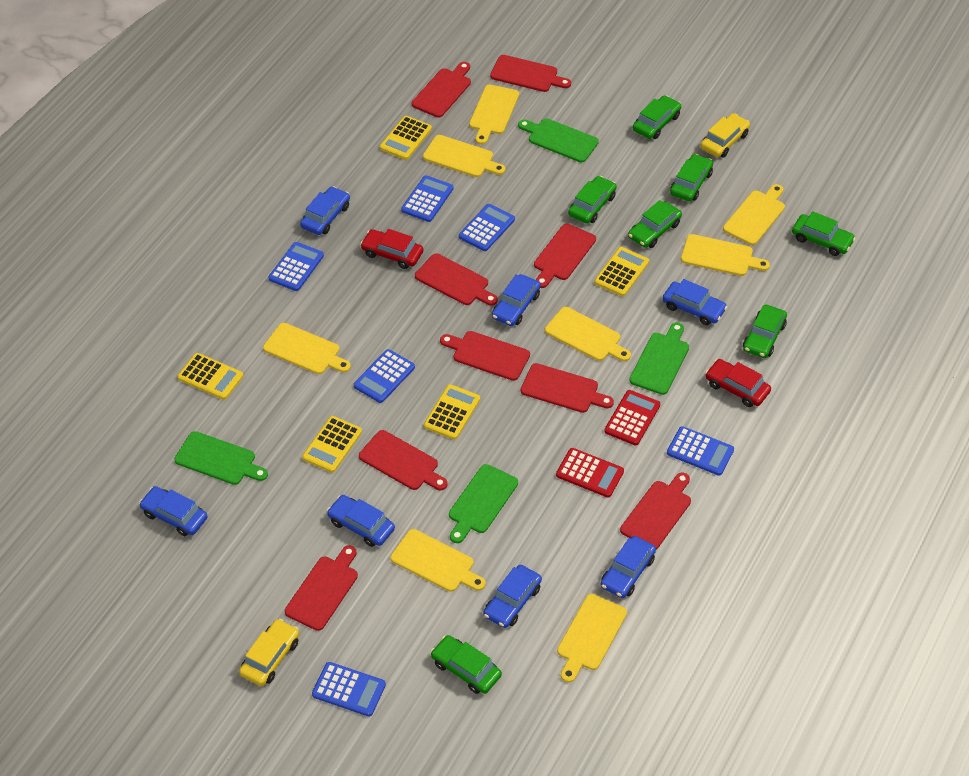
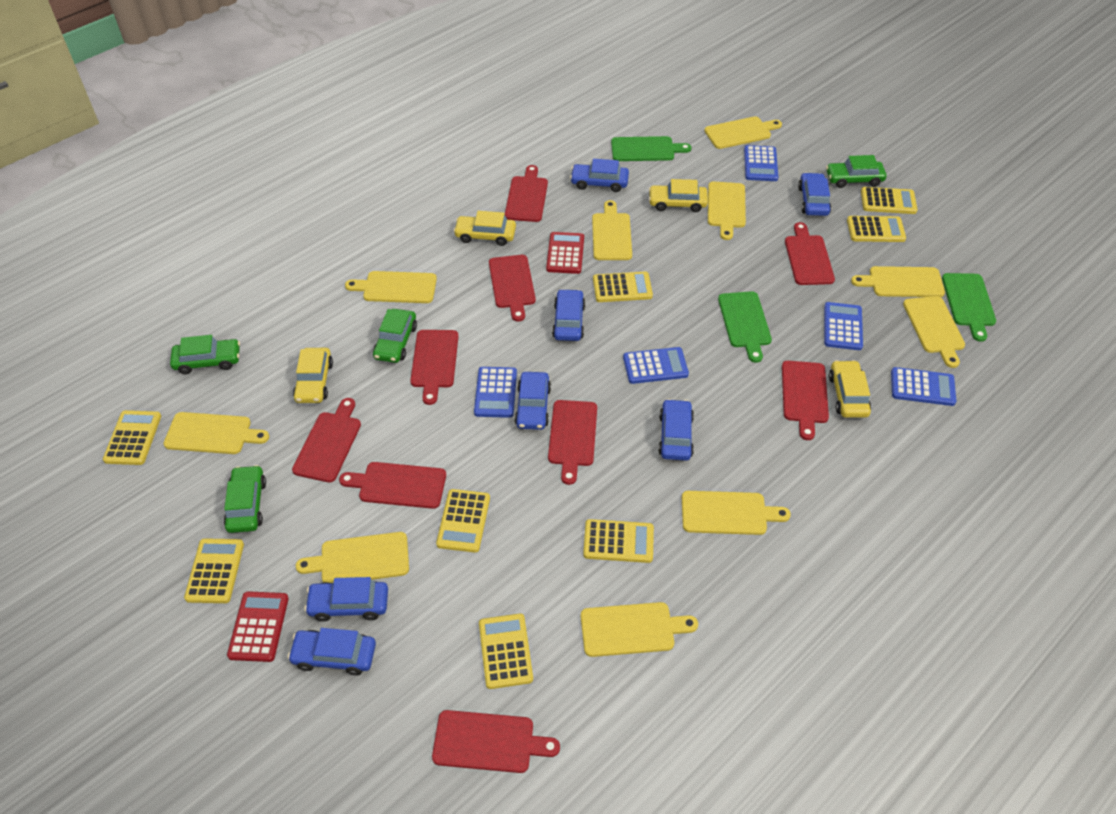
blue calculator: 6 -> 5
green car: 7 -> 4
green cutting board: 4 -> 3
red car: 2 -> 0
yellow calculator: 5 -> 8
yellow car: 2 -> 4
yellow cutting board: 8 -> 10

